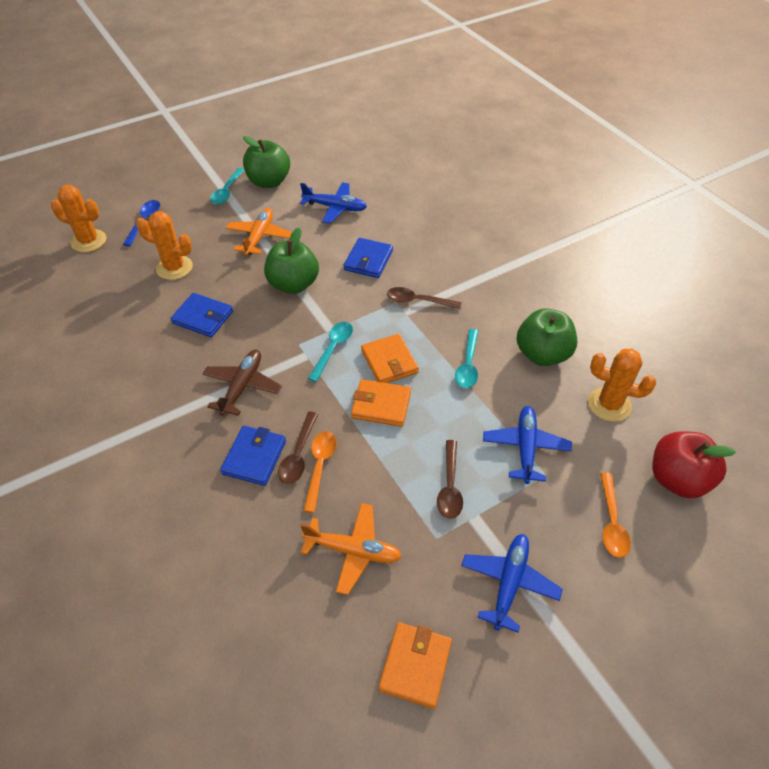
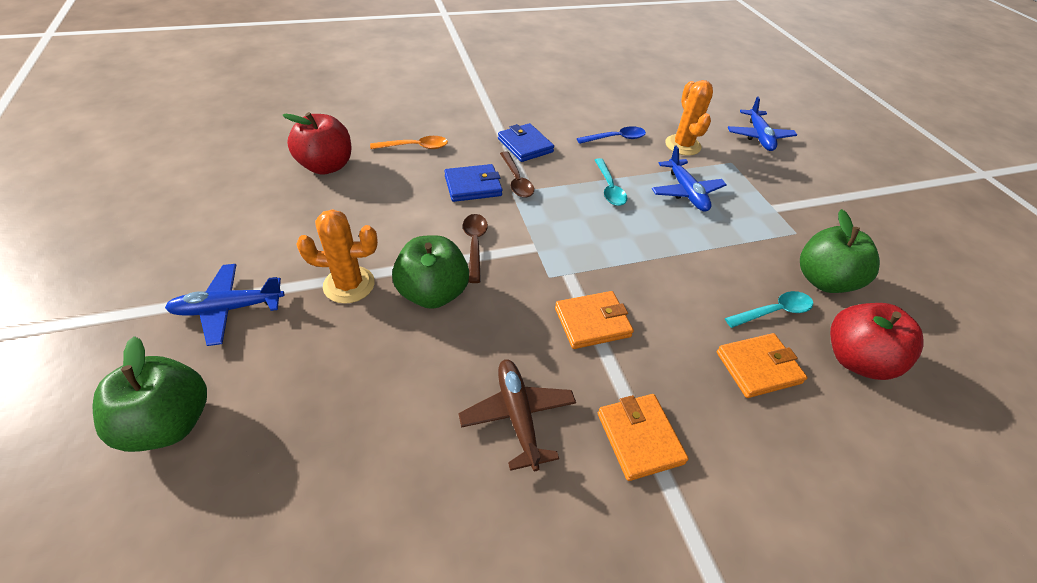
blue wallet: 3 -> 2
brown spoon: 3 -> 2
orange cactus: 3 -> 2
orange plane: 2 -> 0
orange spoon: 2 -> 1
red apple: 1 -> 2
turquoise spoon: 3 -> 2

